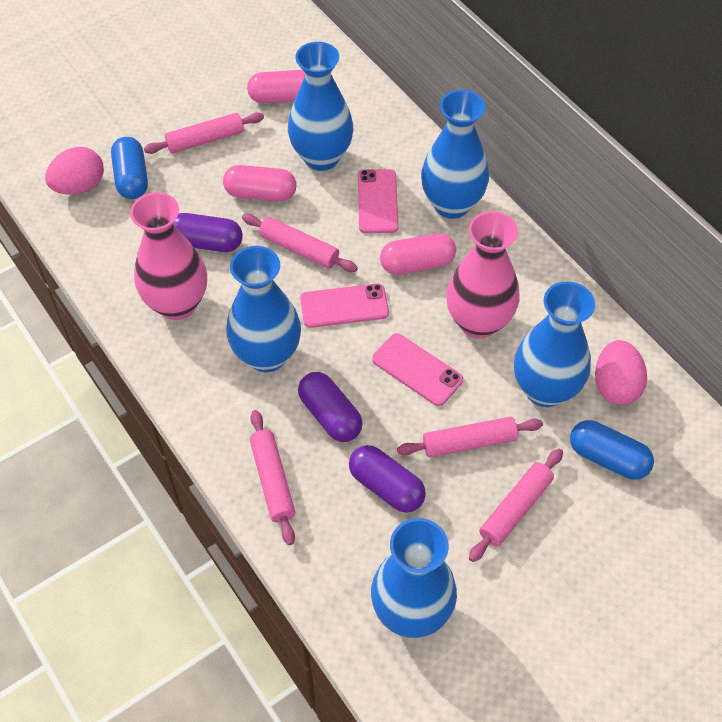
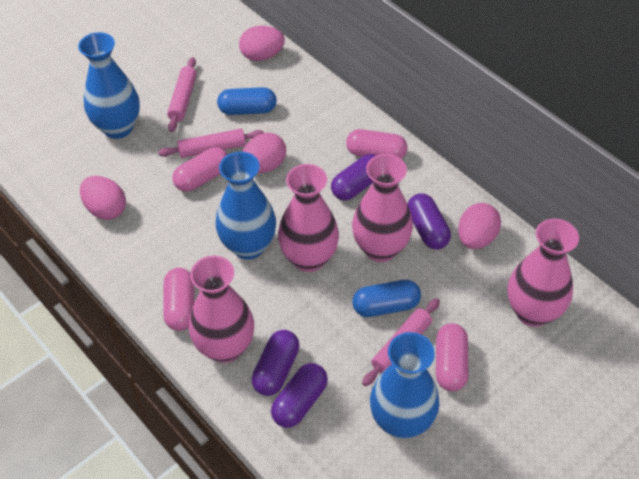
blue vase: 5 -> 3
pink capsule: 3 -> 4
pink egg: 2 -> 4
pink phone: 3 -> 0
pink rolling pin: 5 -> 3
pink vase: 2 -> 4
purple capsule: 3 -> 4

